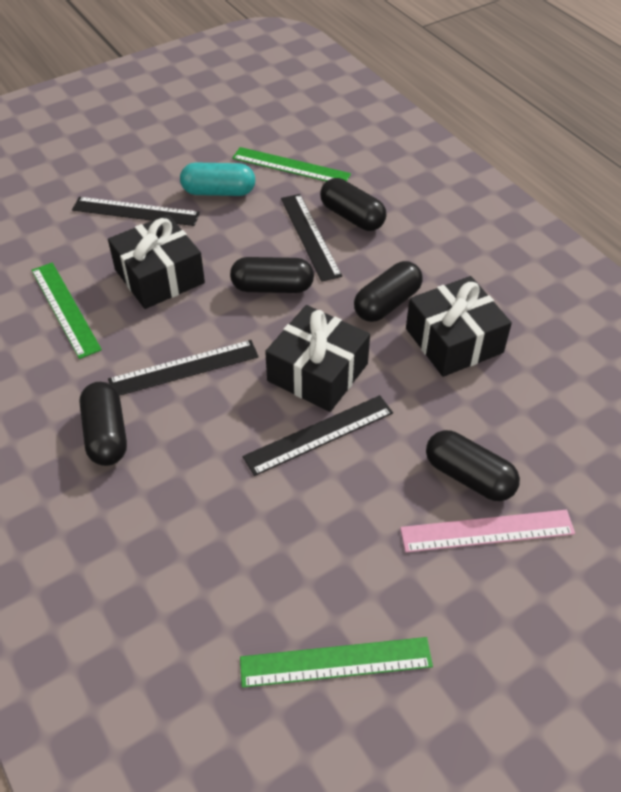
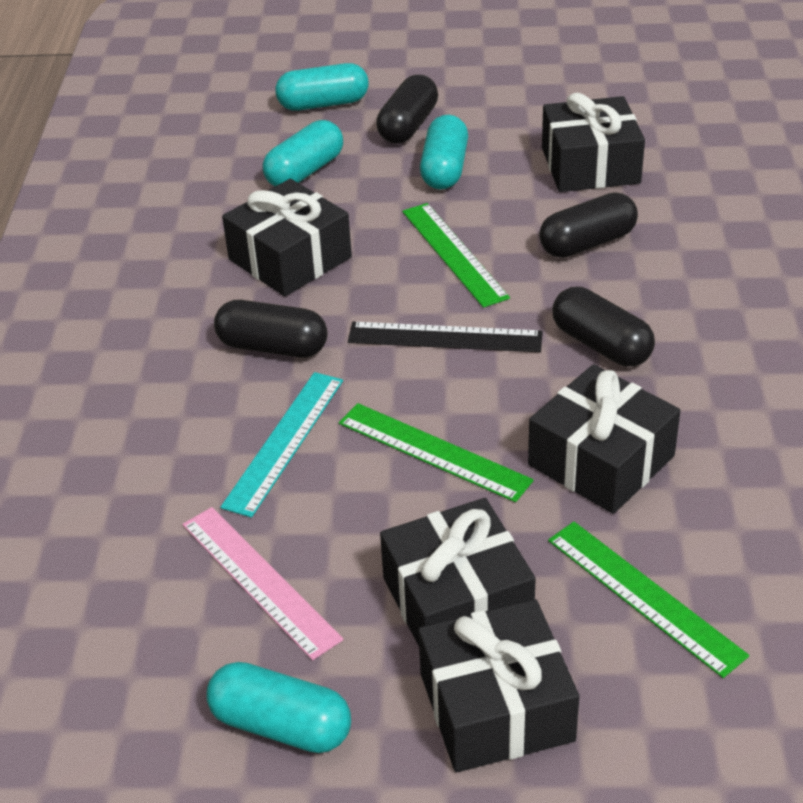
black capsule: 5 -> 4
black gift: 3 -> 5
black ruler: 4 -> 1
turquoise capsule: 1 -> 4
turquoise ruler: 0 -> 1

